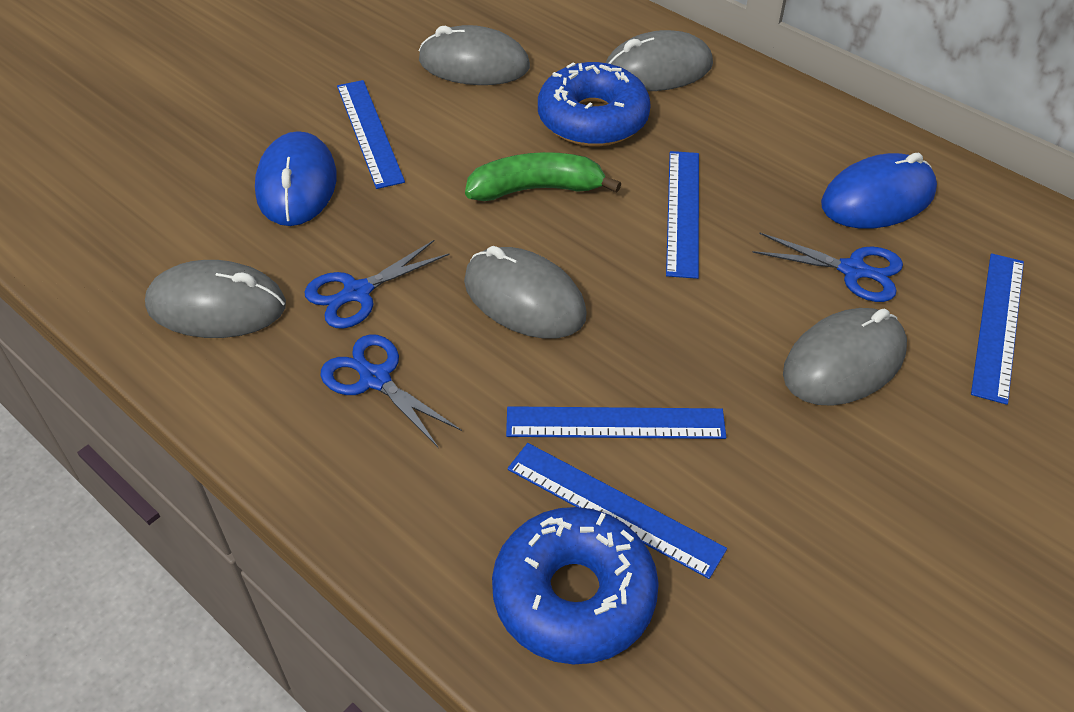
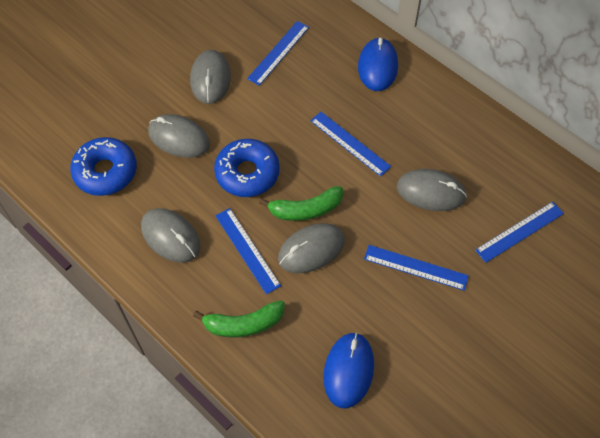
blue scissors: 3 -> 0
green banana: 1 -> 2

